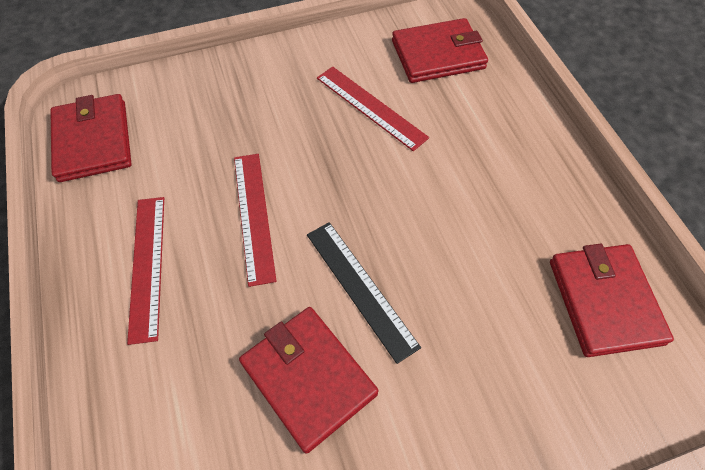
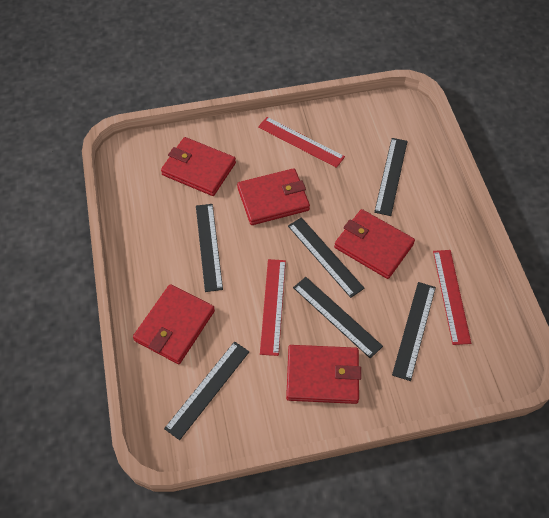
black ruler: 1 -> 6
red wallet: 4 -> 5

